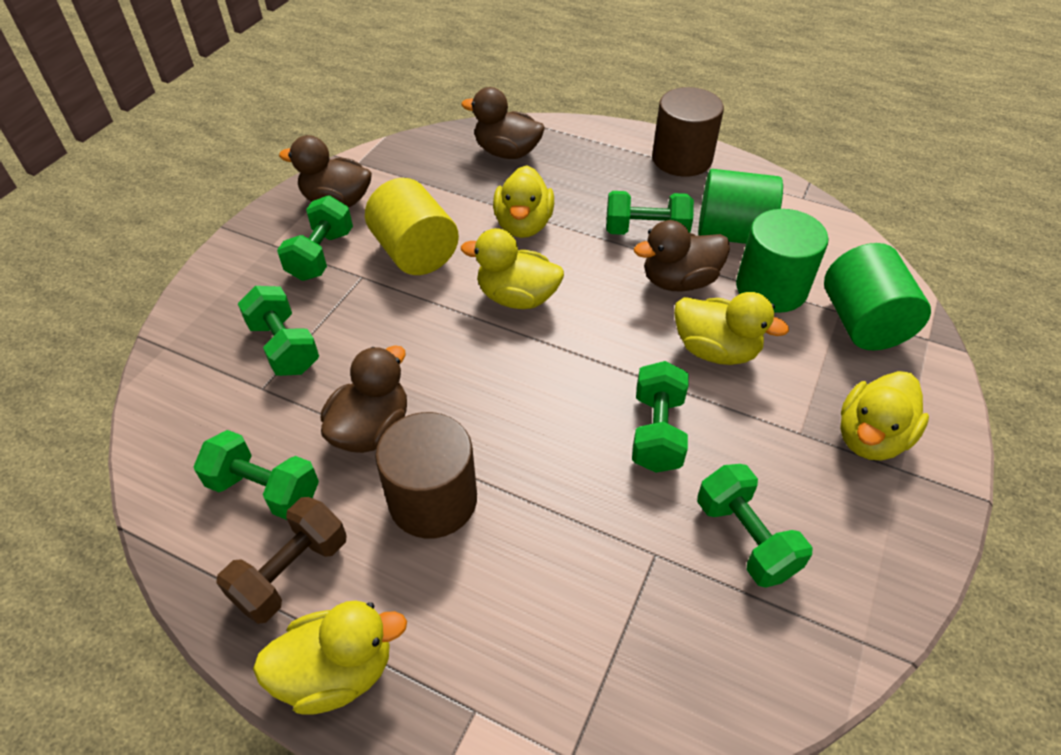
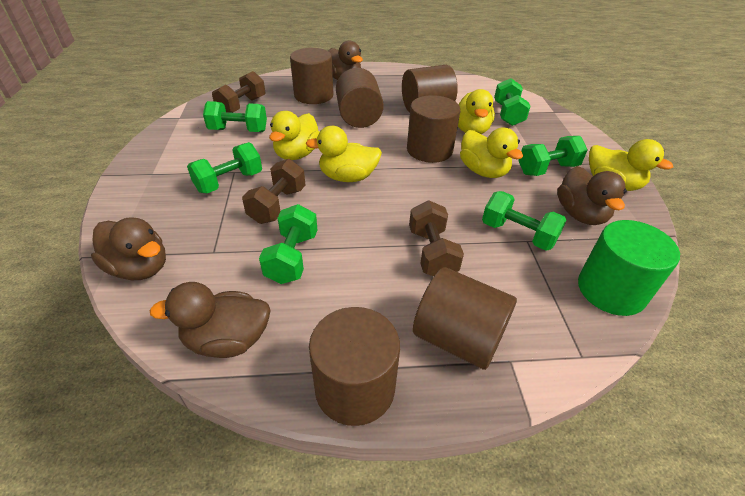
brown cylinder: 2 -> 6
brown dumbbell: 1 -> 3
green cylinder: 3 -> 1
yellow cylinder: 1 -> 0

